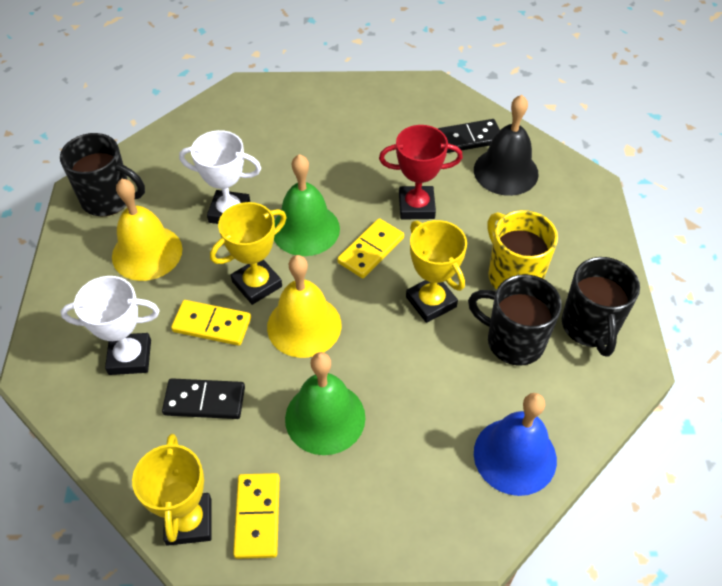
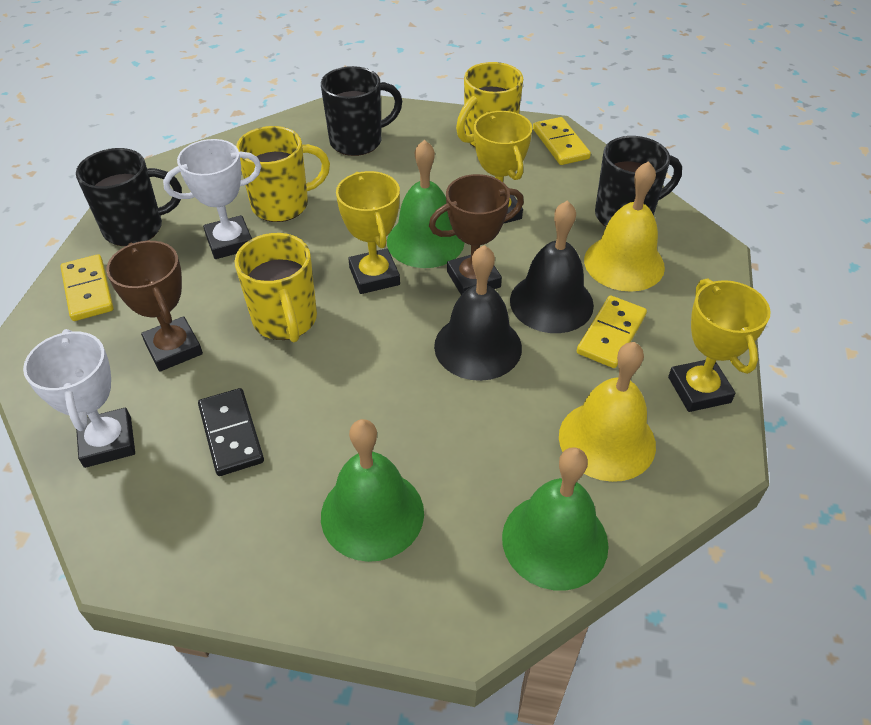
black bell: 1 -> 2
black domino: 2 -> 1
blue bell: 1 -> 0
brown trophy: 0 -> 2
green bell: 2 -> 3
red trophy: 1 -> 0
yellow mug: 1 -> 3

